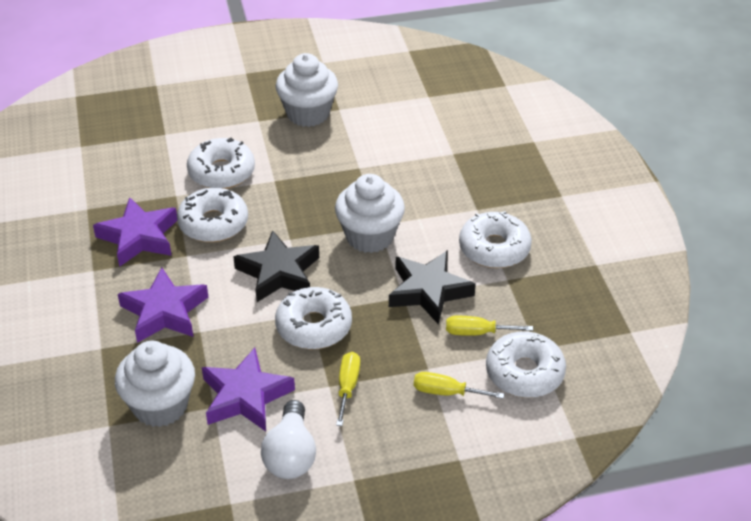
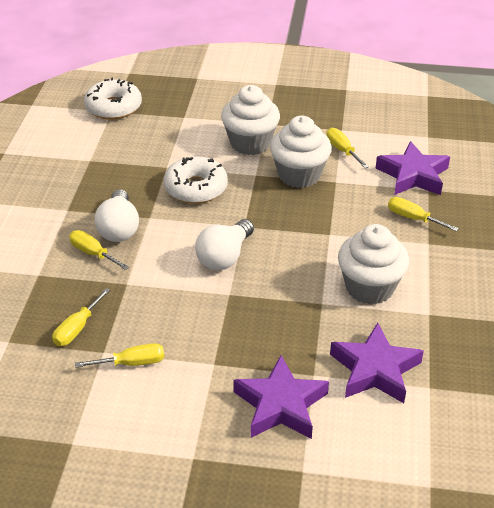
black star: 2 -> 0
white donut: 5 -> 2
white light bulb: 1 -> 2
yellow screwdriver: 3 -> 5

